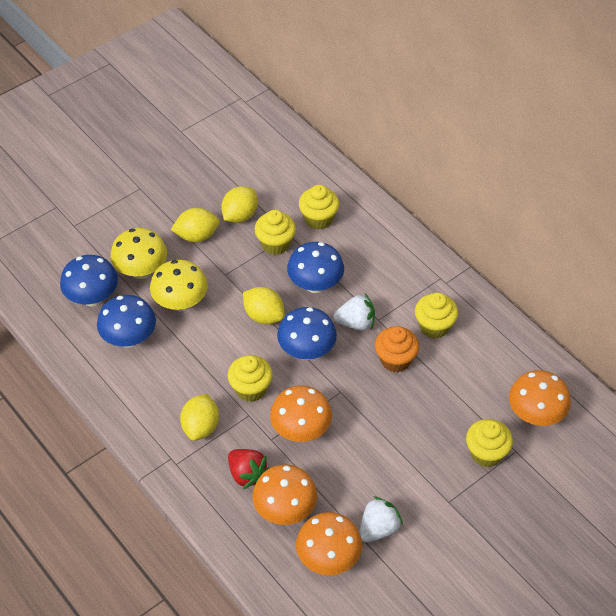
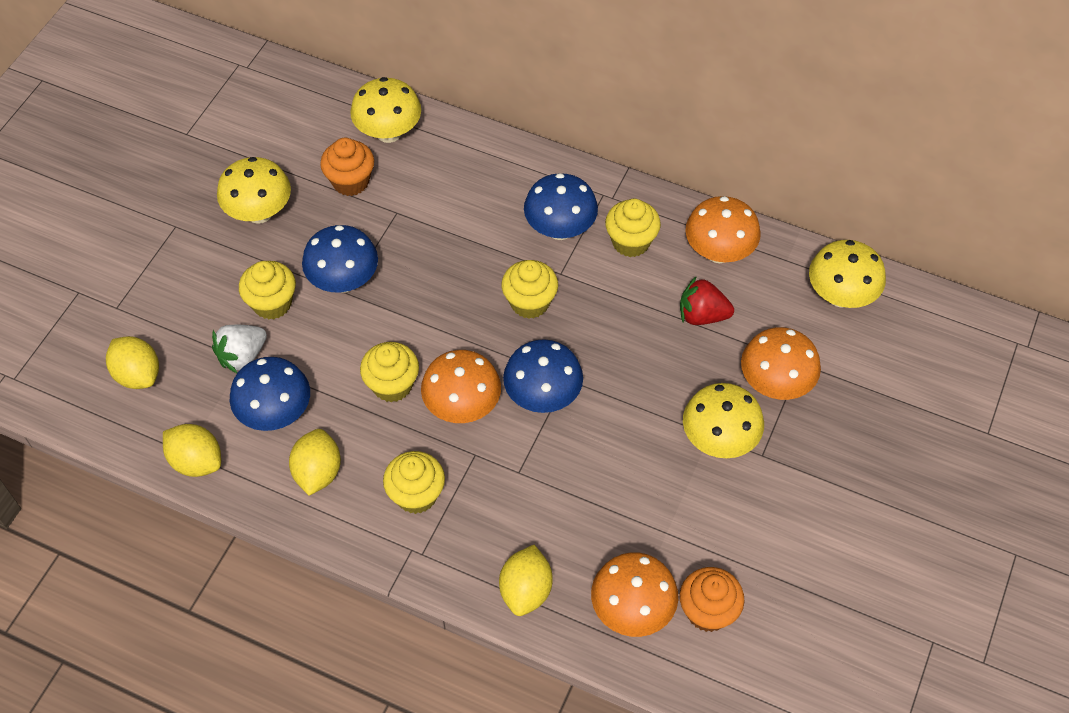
orange cupcake: 1 -> 2
white strawberry: 2 -> 1
yellow mushroom: 2 -> 4

